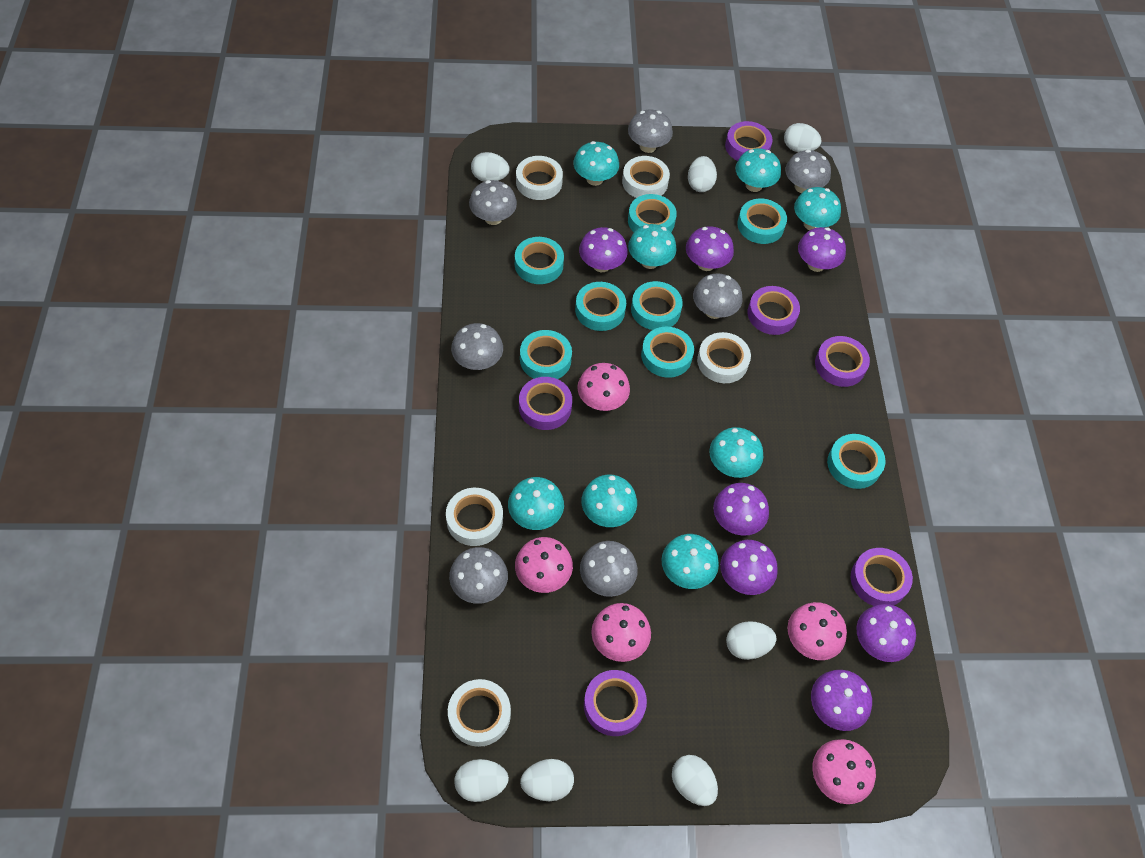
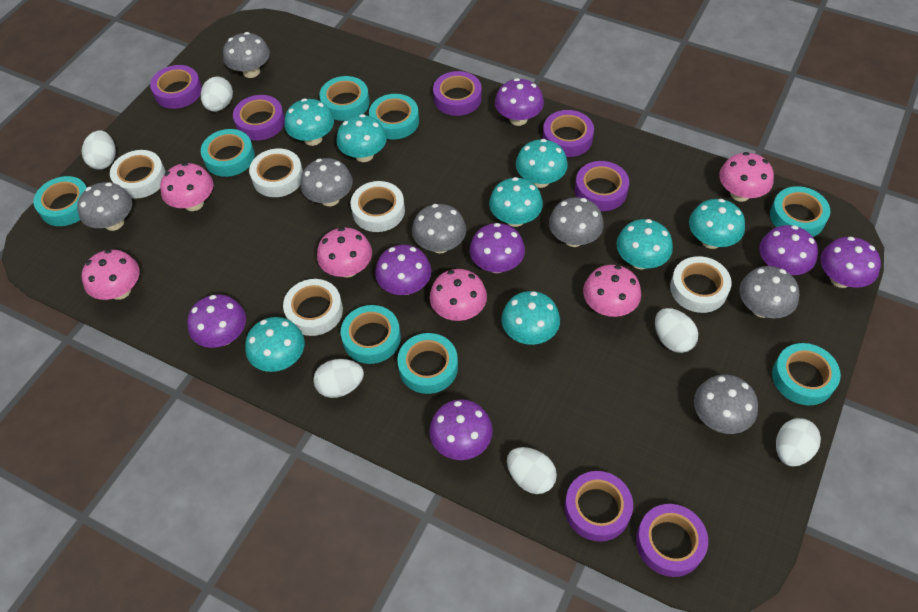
pink mushroom: 5 -> 6
purple tape: 6 -> 7
white egg: 7 -> 6

